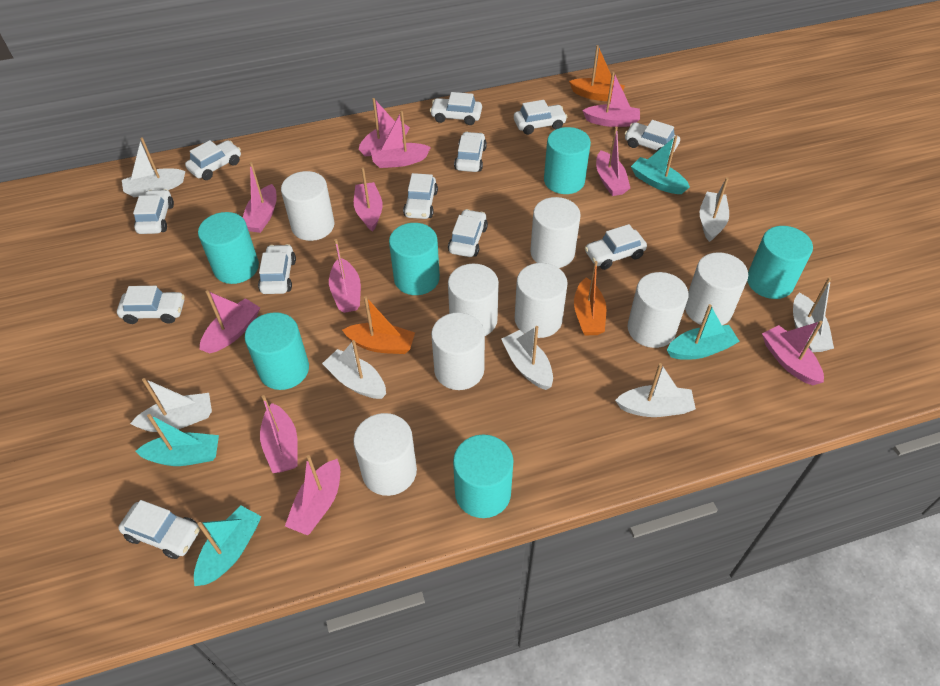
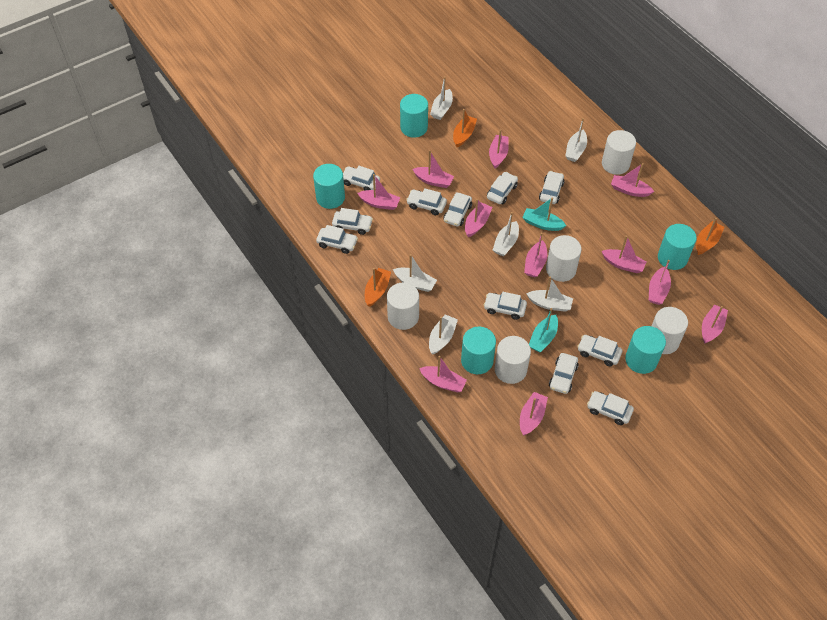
turquoise boat: 4 -> 2
turquoise cylinder: 6 -> 5
white boat: 7 -> 6
white car: 12 -> 11
white cylinder: 8 -> 5

